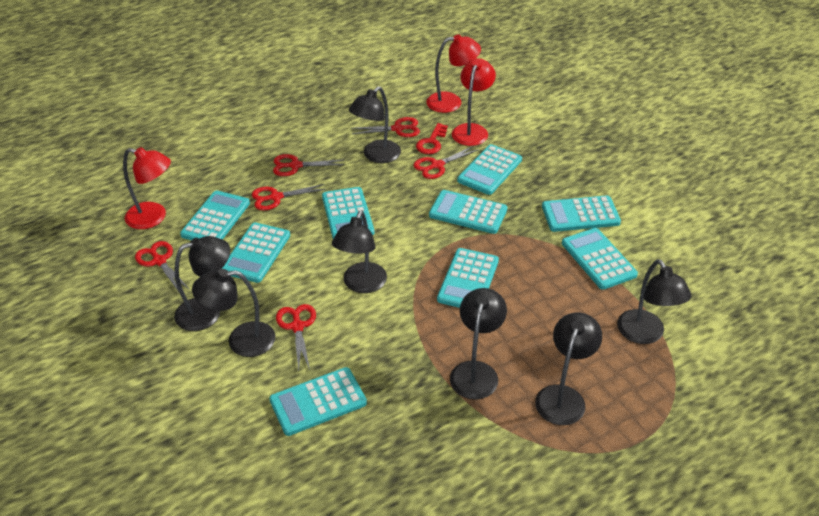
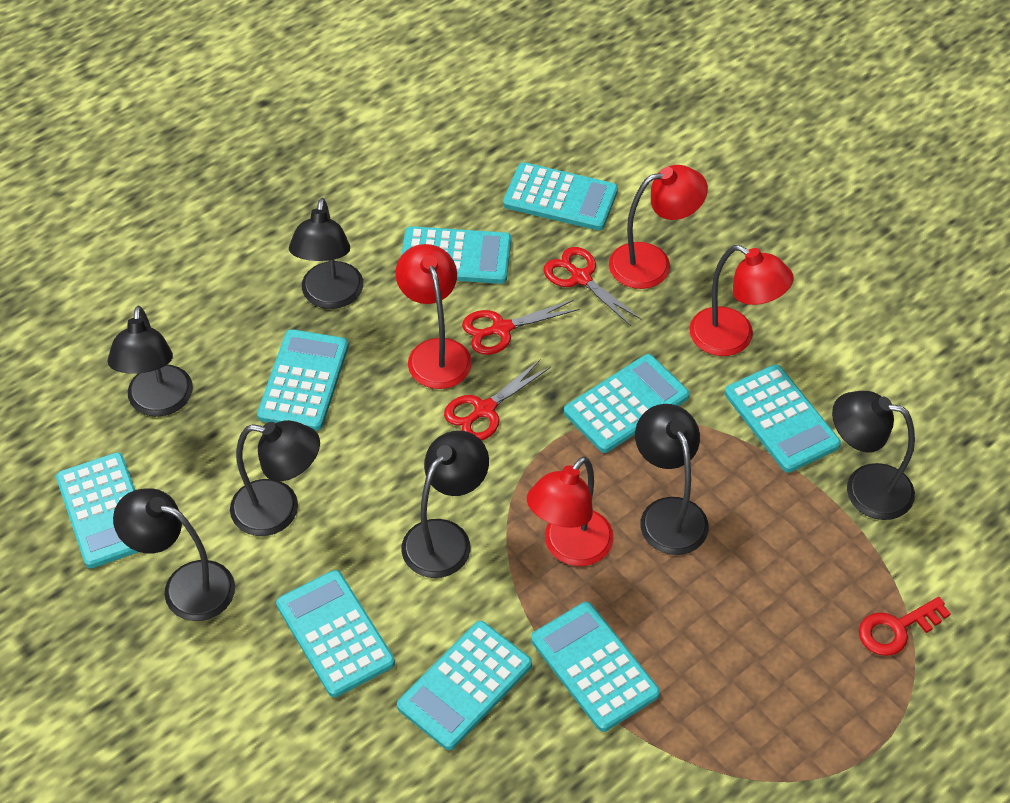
red lamp: 3 -> 4
red scissors: 6 -> 3

